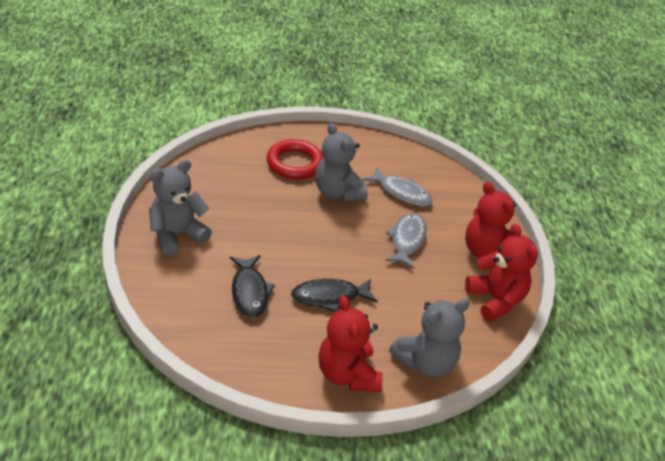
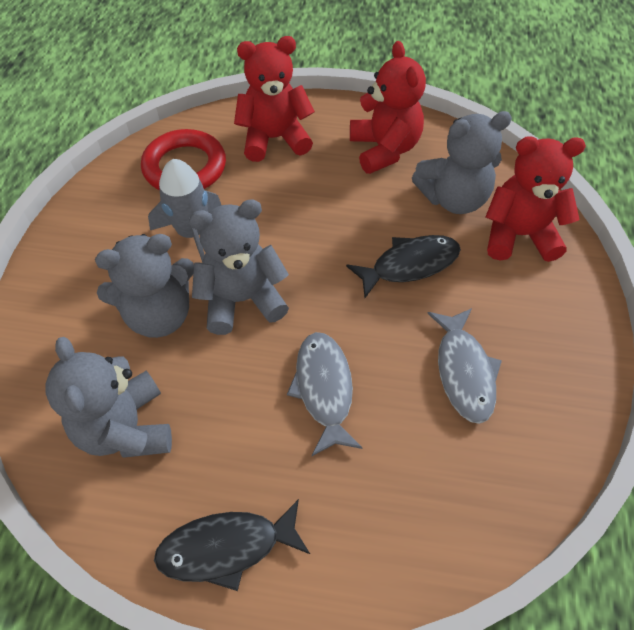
grey rocket: 0 -> 1
grey teddy bear: 3 -> 4

